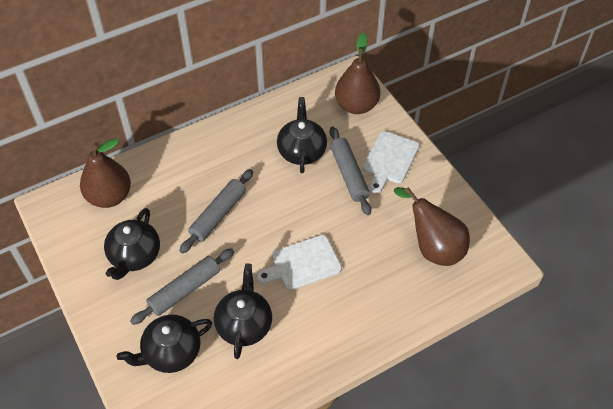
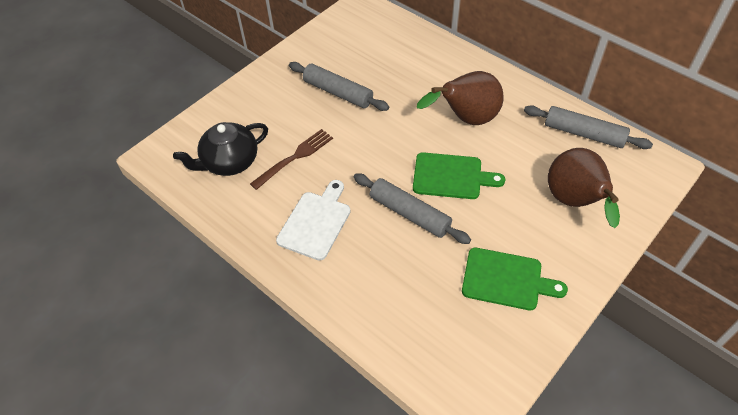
black teapot: 4 -> 1
brown fork: 0 -> 1
brown pear: 3 -> 2
green cutting board: 0 -> 2
white cutting board: 2 -> 1

